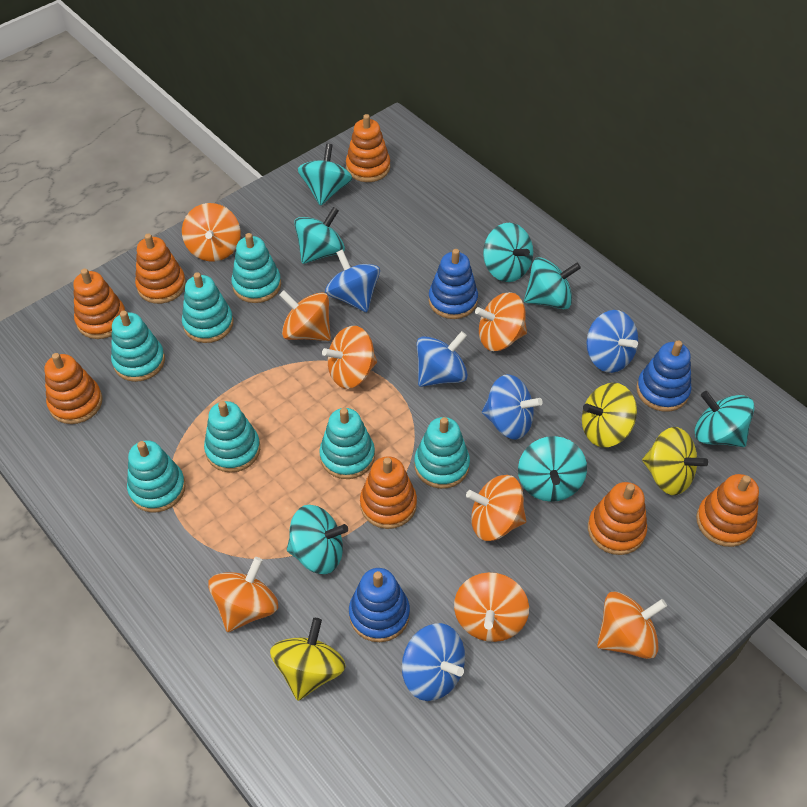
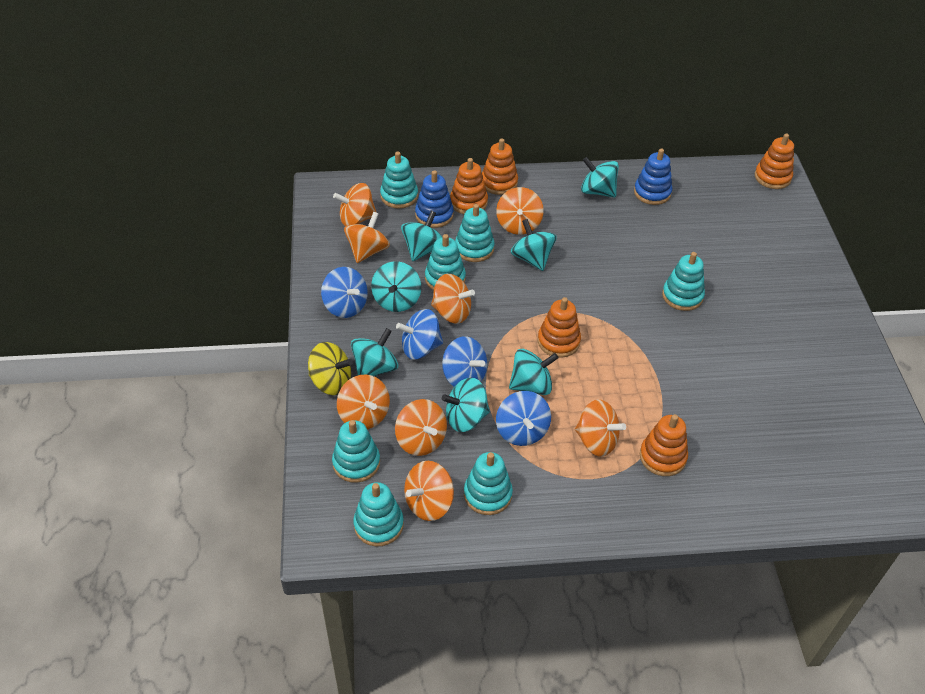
blue spinning top: 5 -> 4
blue stacking toy: 3 -> 2
orange stacking toy: 7 -> 5
yellow spinning top: 3 -> 1

